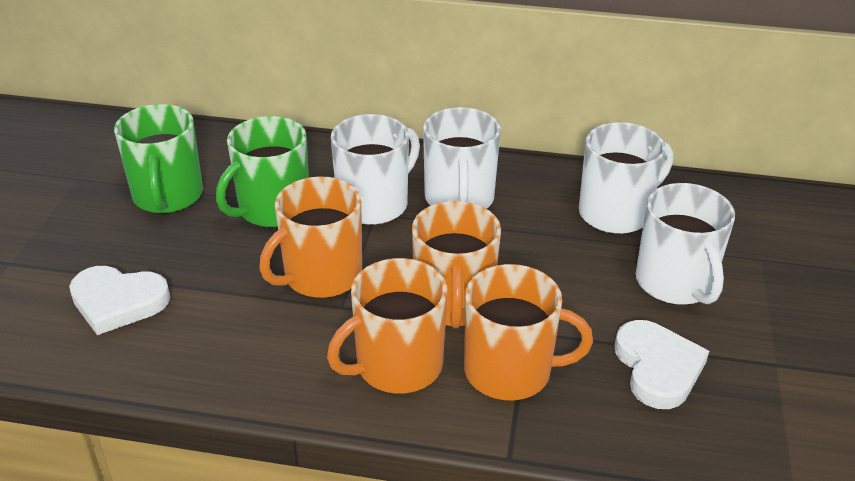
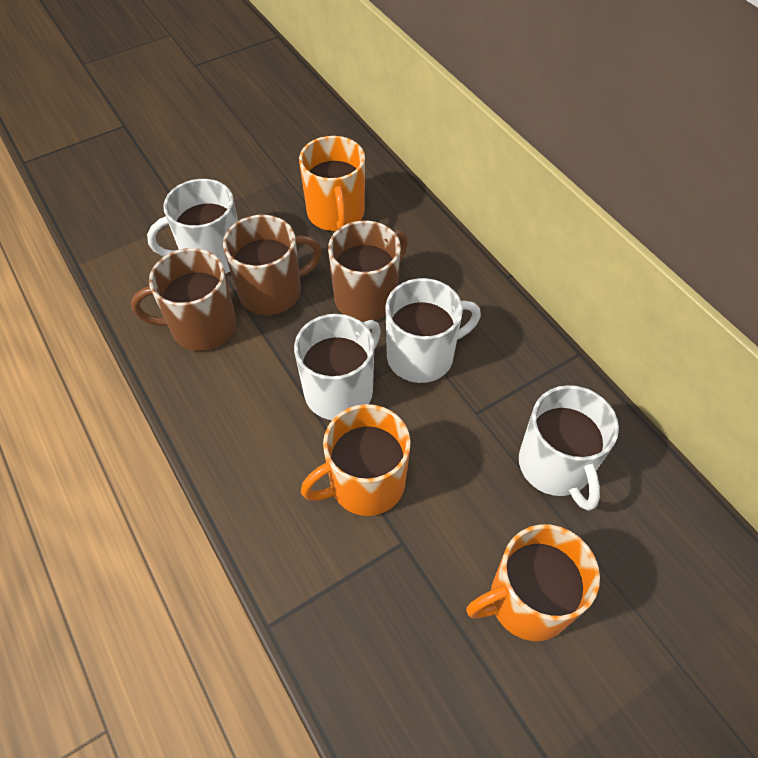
brown mug: 0 -> 3
green mug: 2 -> 0
orange mug: 4 -> 3
white heart: 2 -> 0

